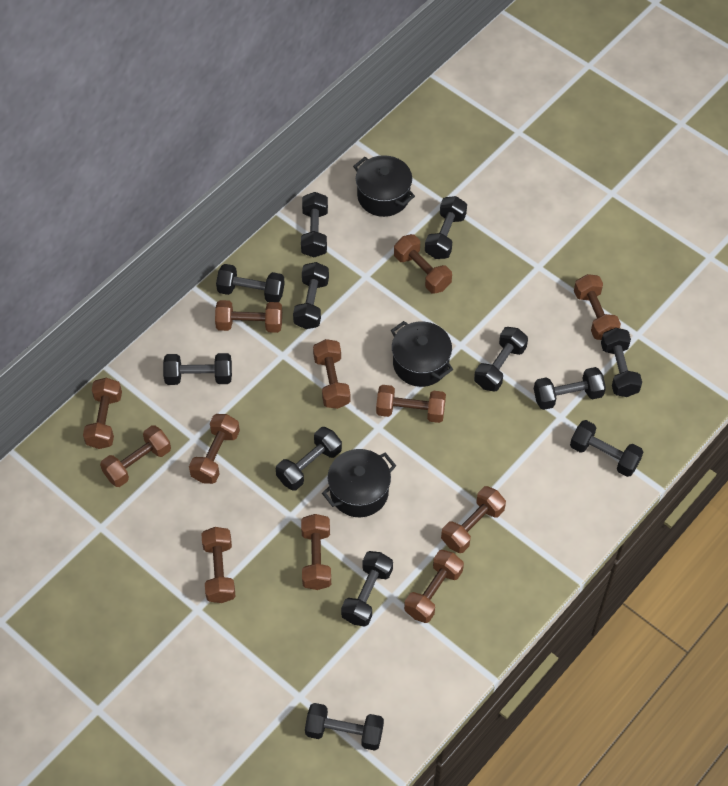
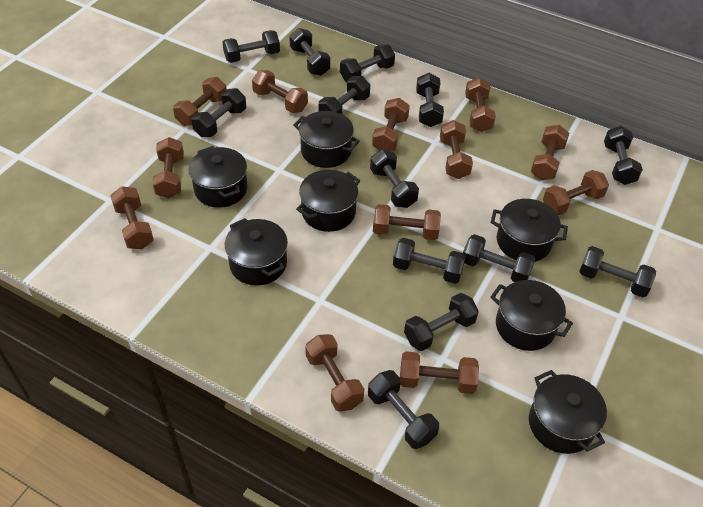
black dumbbell: 12 -> 13
black pot: 3 -> 7

